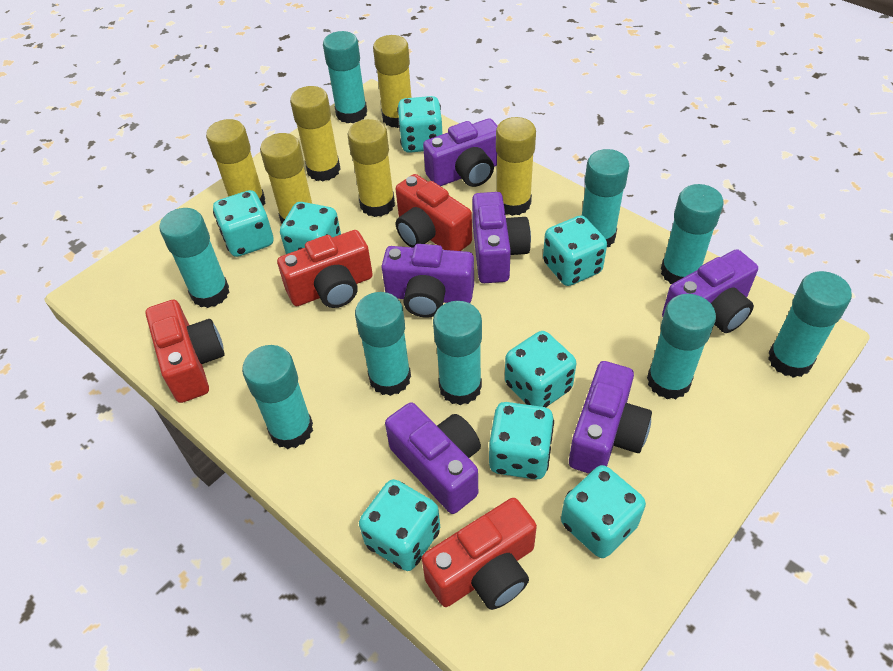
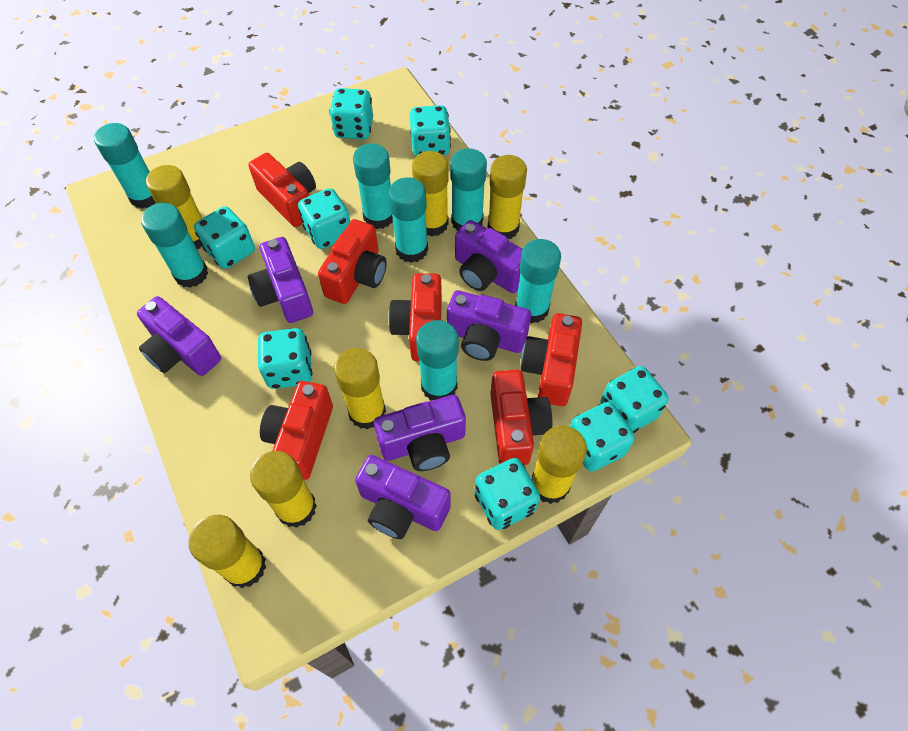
red camera: 4 -> 6
turquoise glue stick: 9 -> 7
yellow glue stick: 6 -> 7

